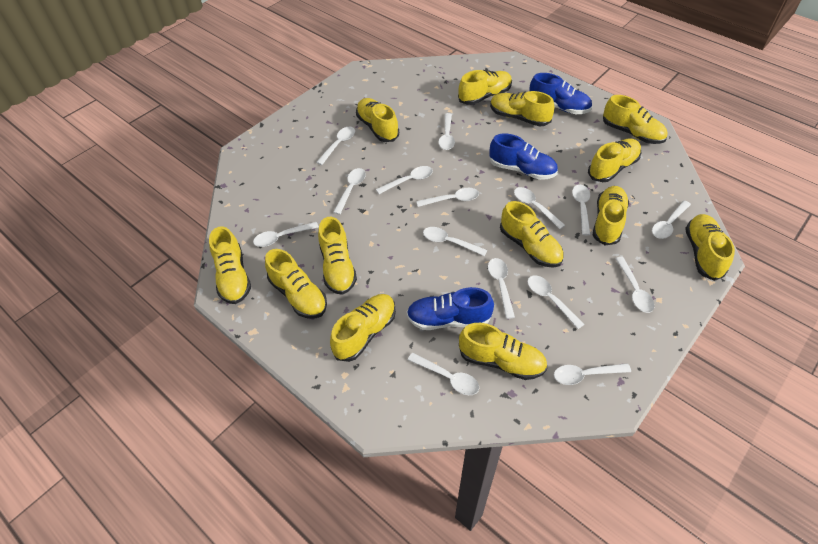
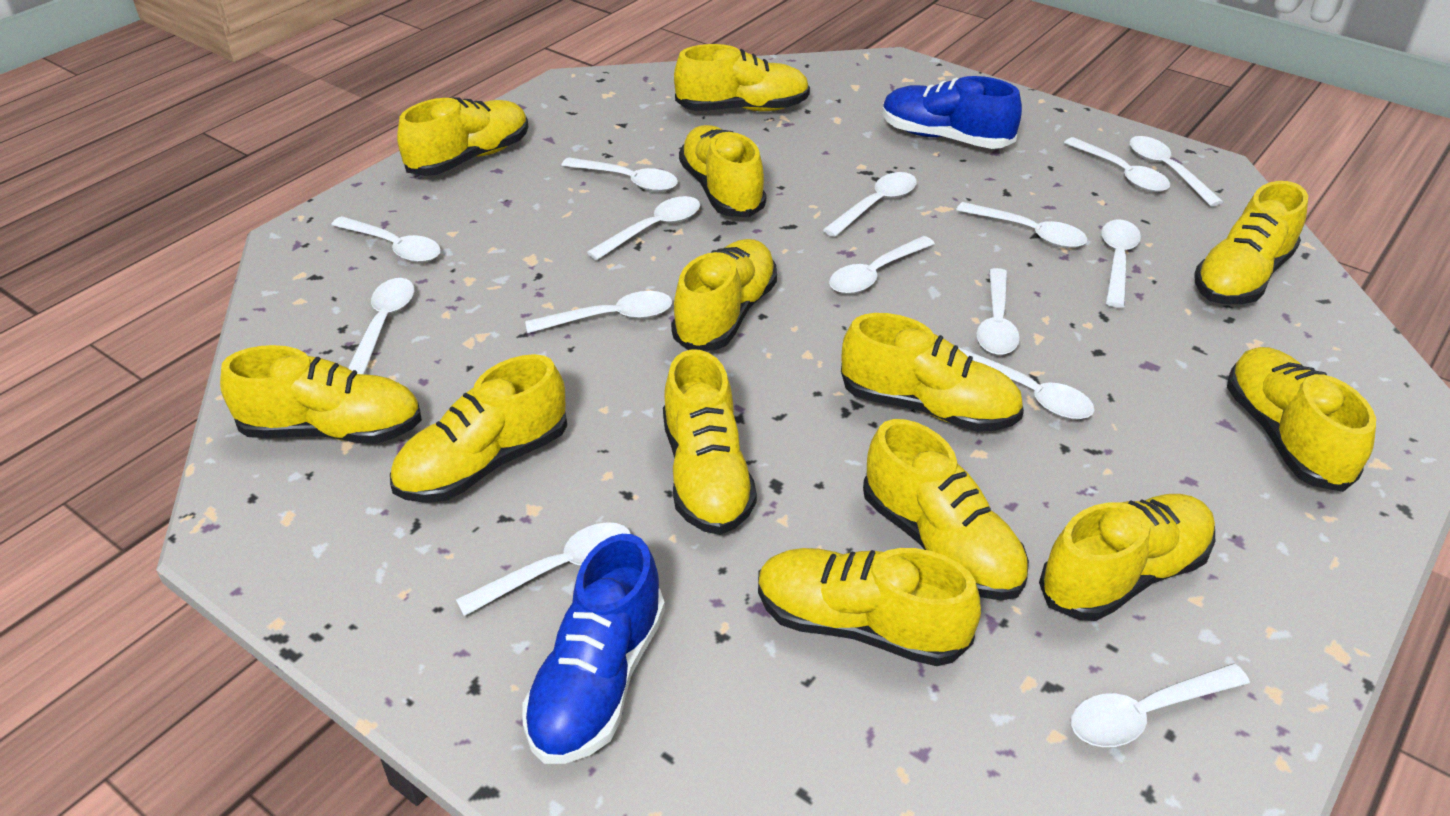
blue shoe: 3 -> 2

